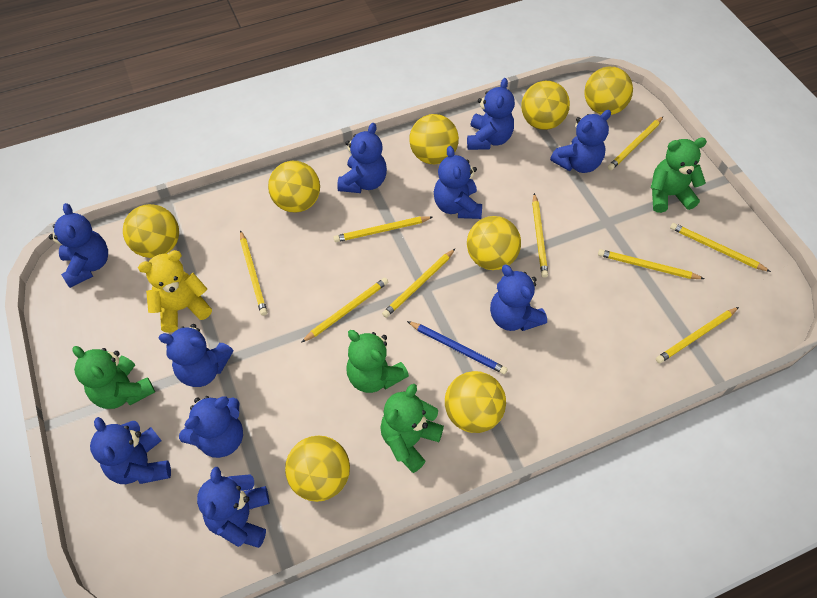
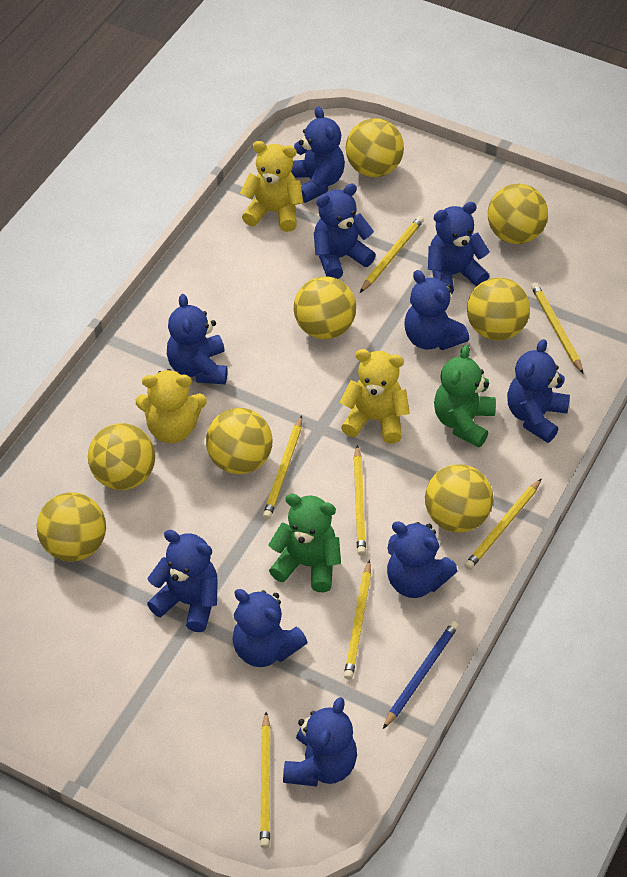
green teddy bear: 4 -> 2
yellow pencil: 9 -> 7
yellow teddy bear: 1 -> 3

